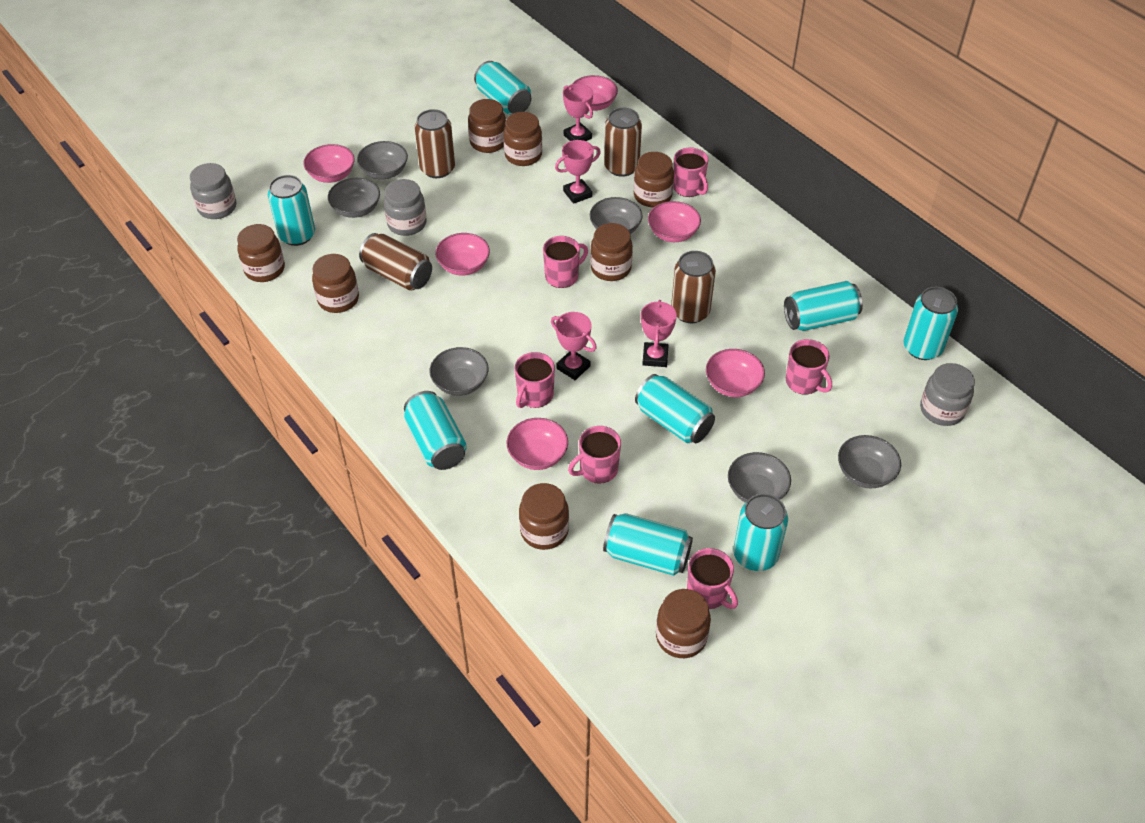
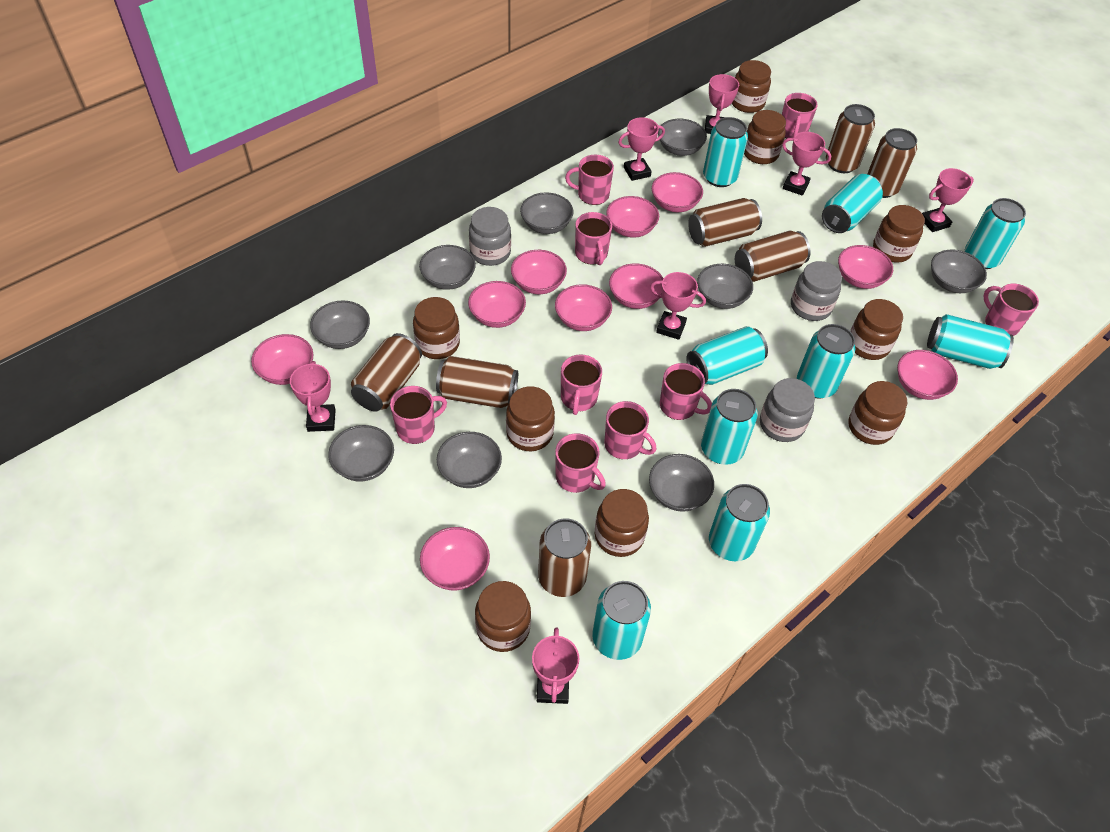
brown can: 4 -> 7
brown jar: 8 -> 9
grey bowl: 6 -> 9
pink bowl: 6 -> 10
pink mug: 6 -> 9
pink trophy: 4 -> 7
turquoise can: 8 -> 9

